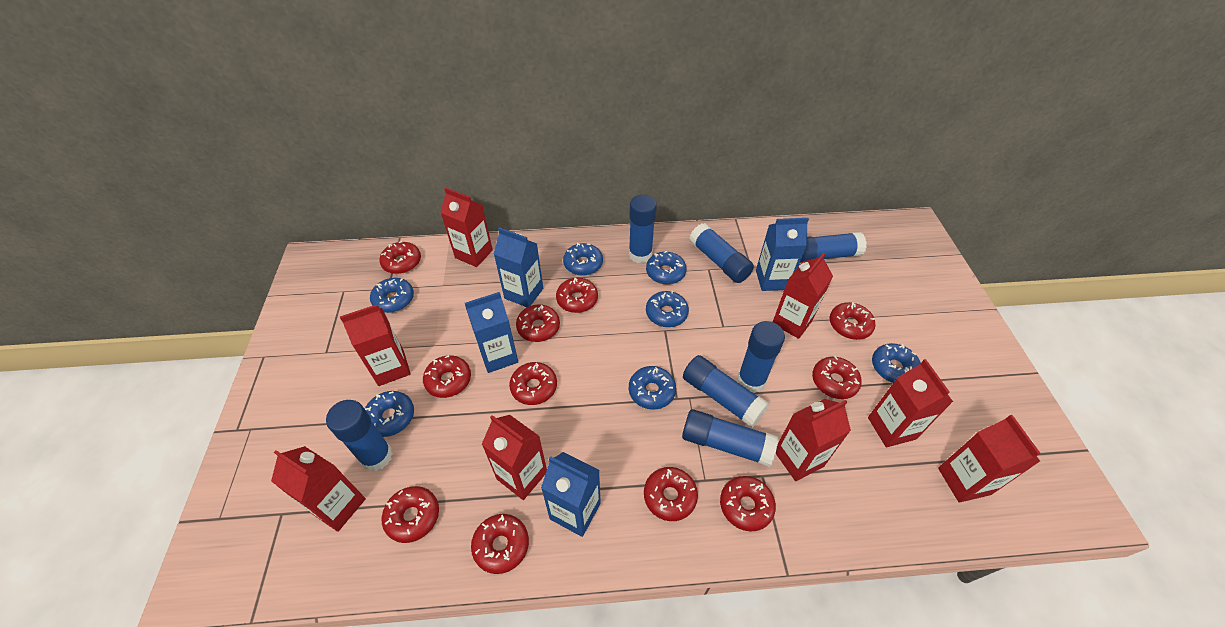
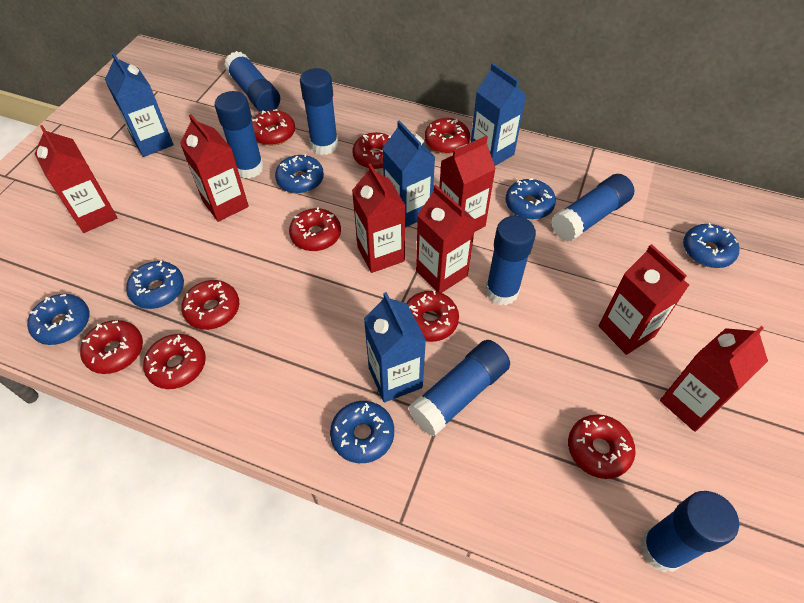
blue donut: 7 -> 6
red carton: 8 -> 7
red donut: 11 -> 9

